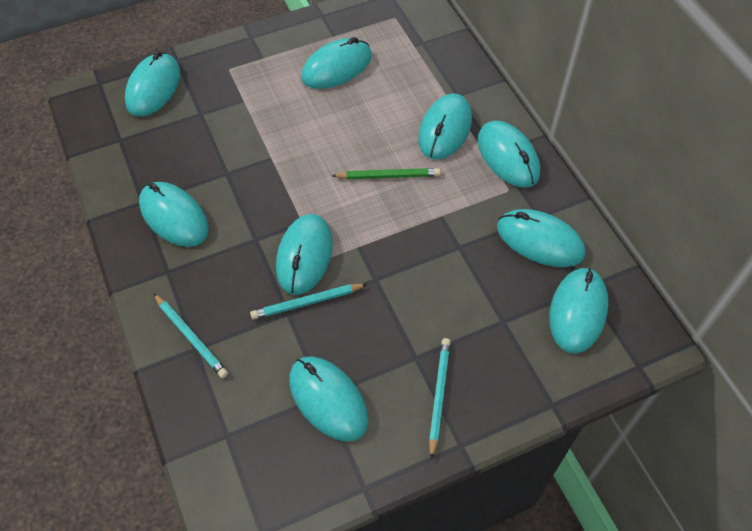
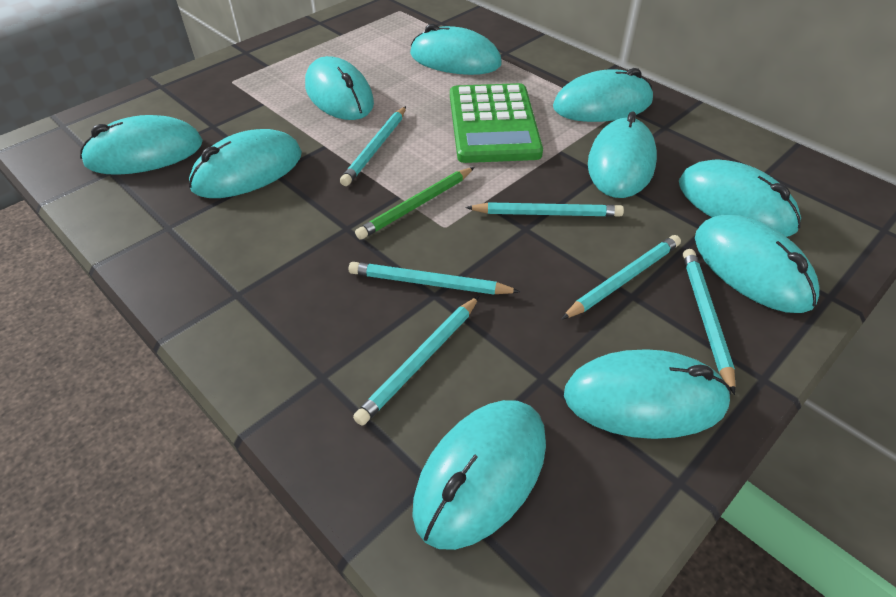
green calculator: 0 -> 1
turquoise mouse: 9 -> 10
turquoise pencil: 3 -> 6

